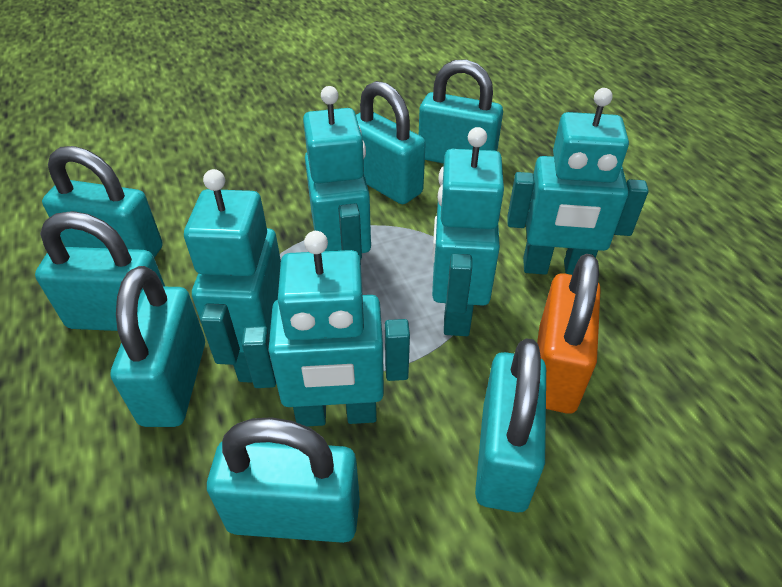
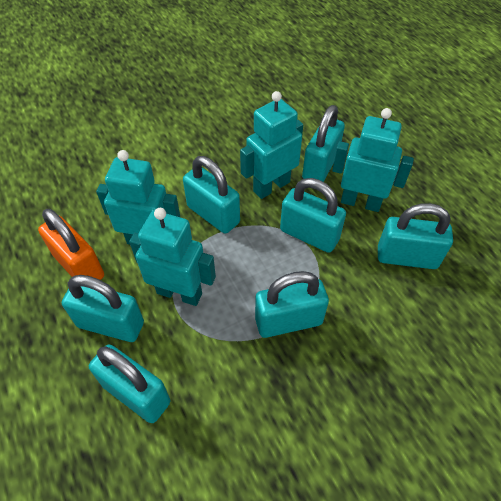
turquoise robot: 5 -> 4

